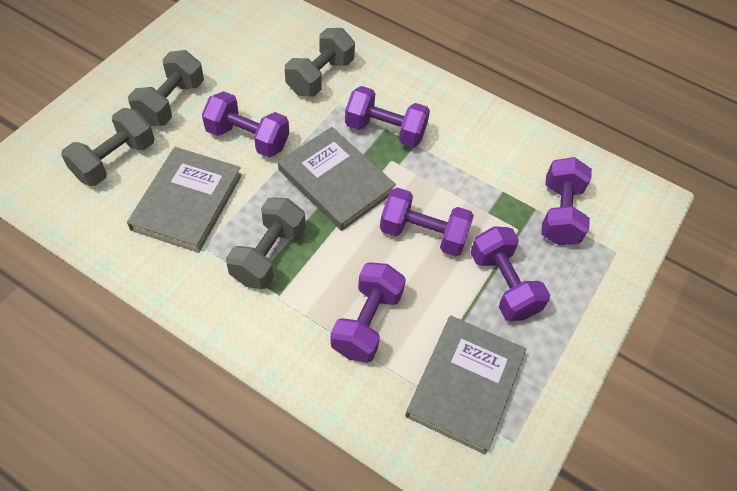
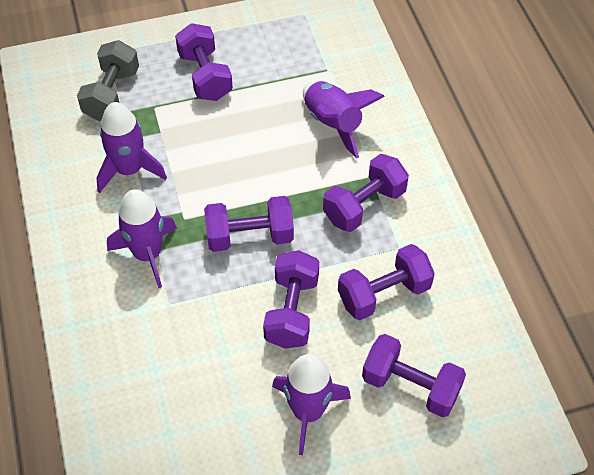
grey book: 3 -> 0
grey dumbbell: 4 -> 1
purple rocket: 0 -> 4

